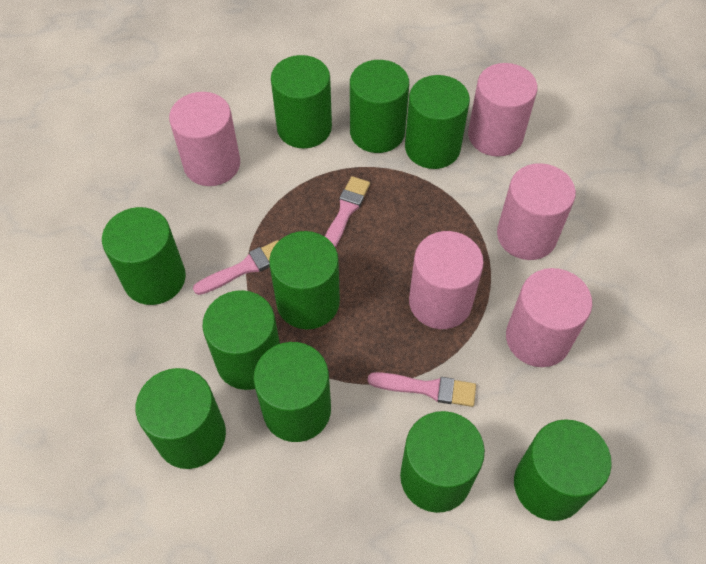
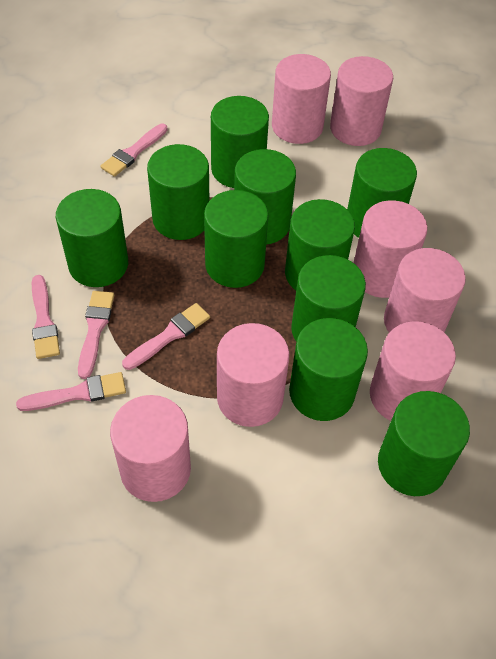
pink brush: 3 -> 5
pink cylinder: 5 -> 7

